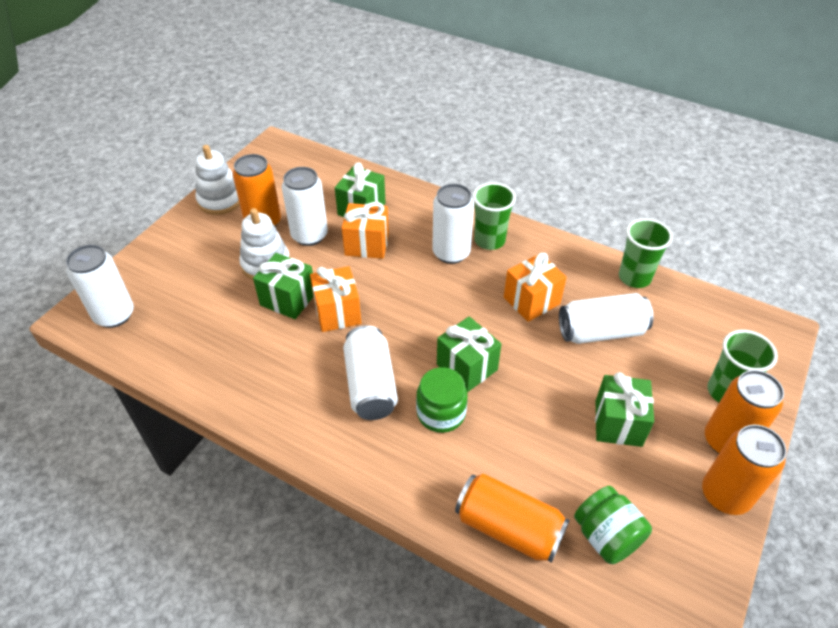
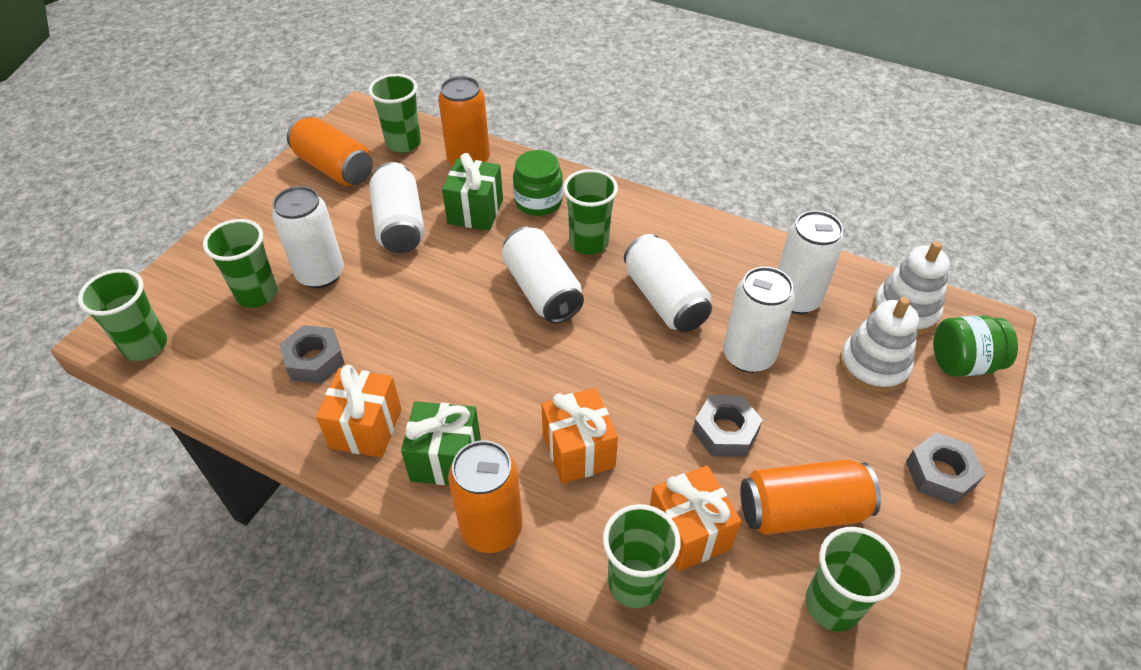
green cup: 3 -> 6
green gift: 4 -> 2
grey nut: 0 -> 3
white can: 5 -> 6

